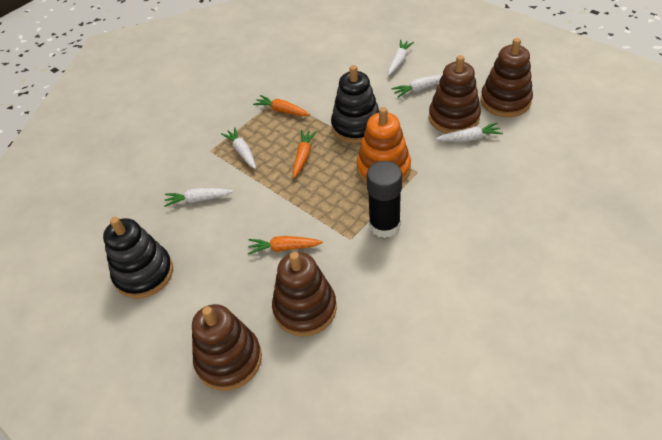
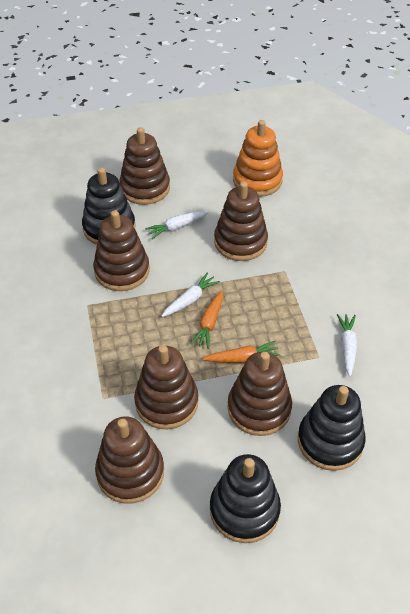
black glue stick: 1 -> 0
black stacking toy: 2 -> 3
brown stacking toy: 4 -> 6
orange carrot: 3 -> 2
white carrot: 5 -> 3

